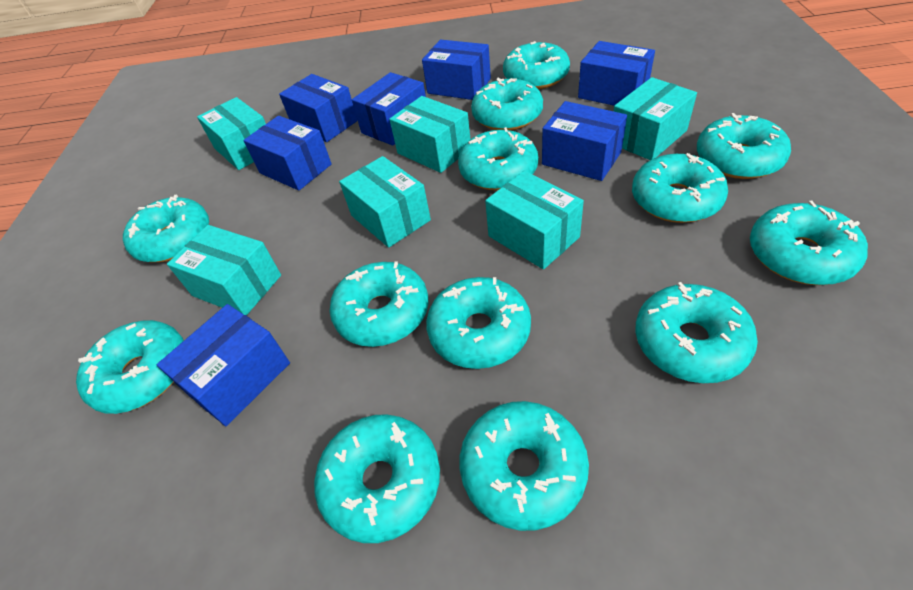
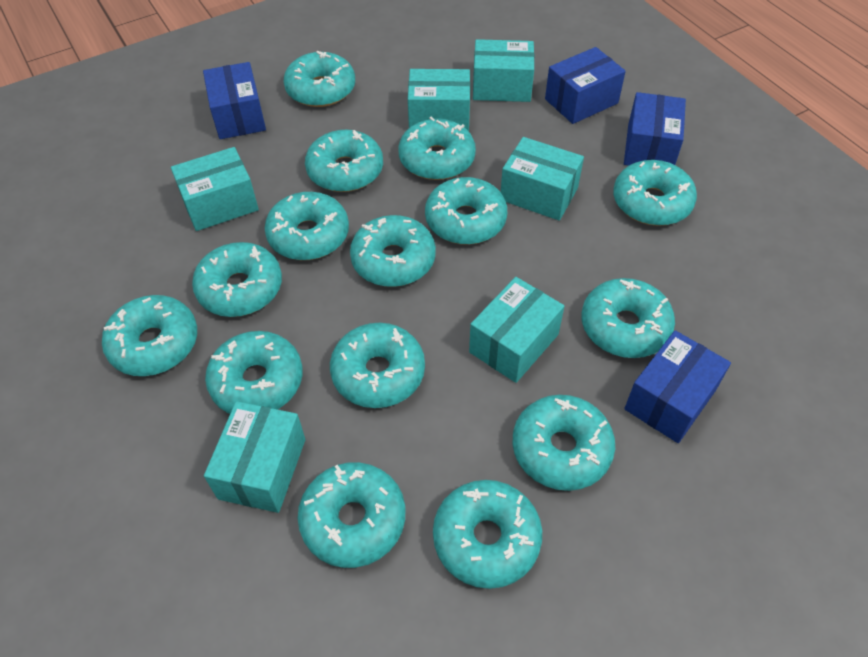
blue box: 7 -> 4
turquoise donut: 13 -> 15

